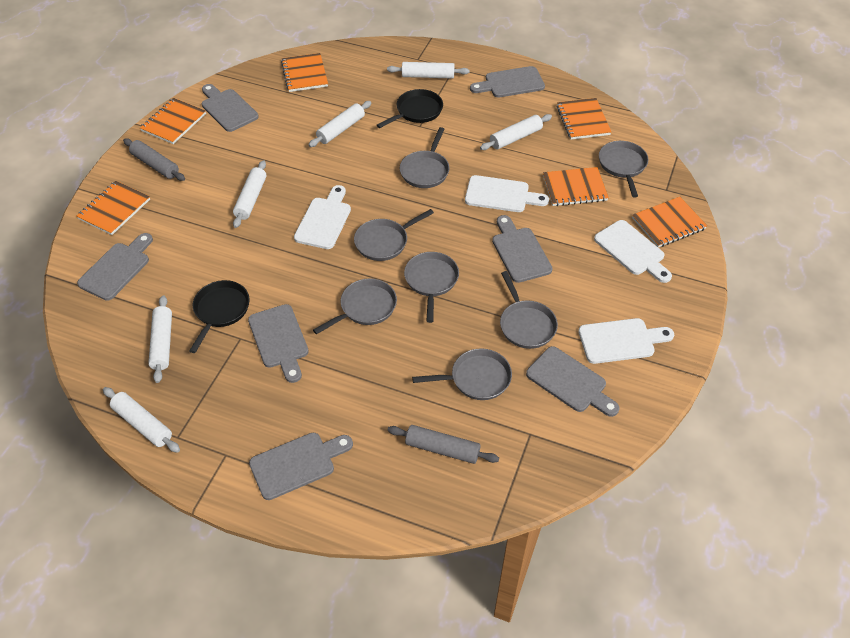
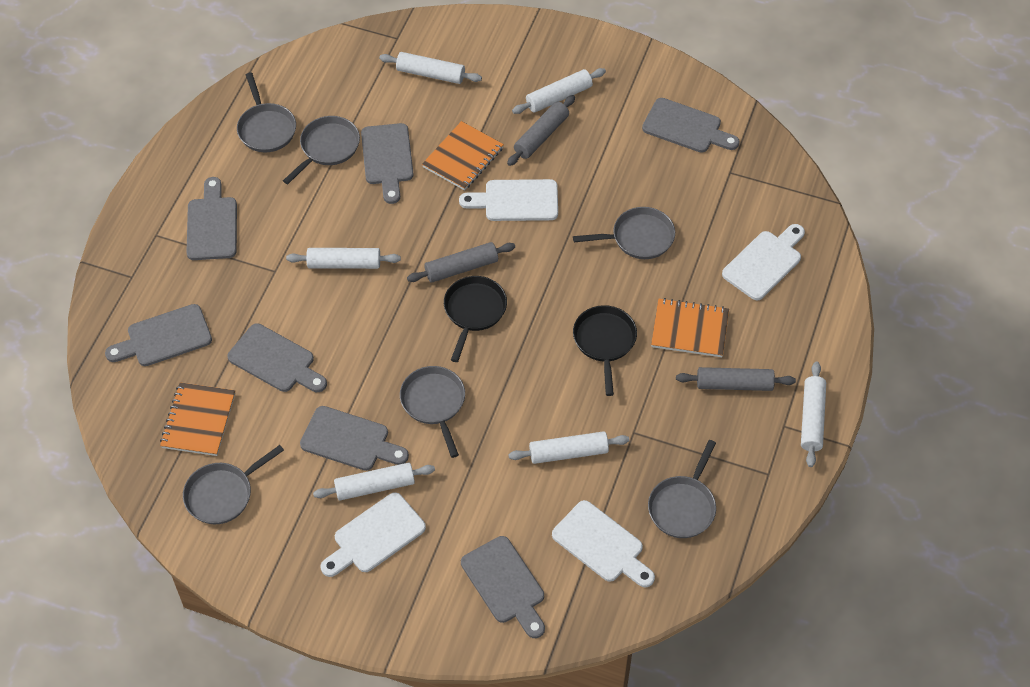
grey pan: 7 -> 6
grey rolling pin: 2 -> 3
orange notebook: 6 -> 3

